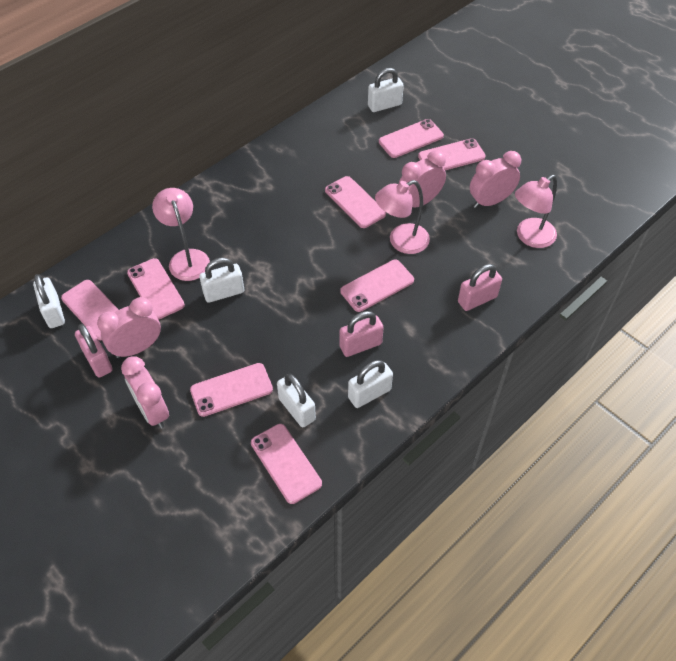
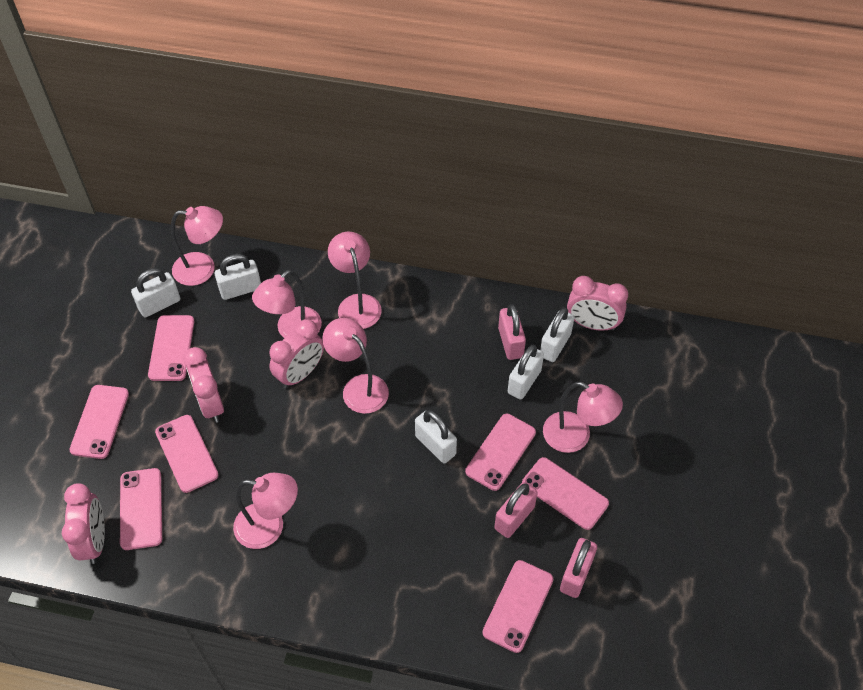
pink lamp: 3 -> 6
pink phone: 8 -> 7

